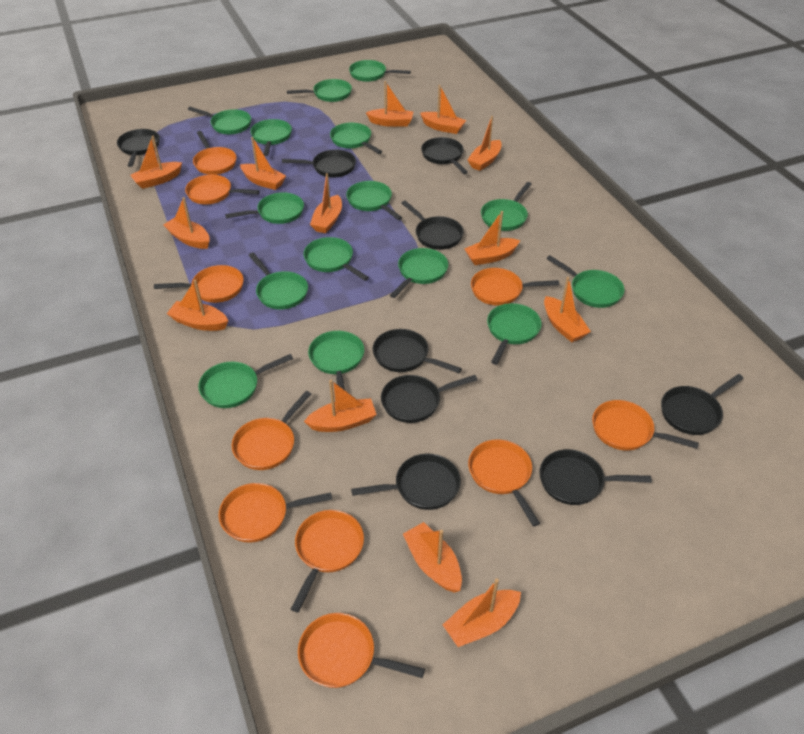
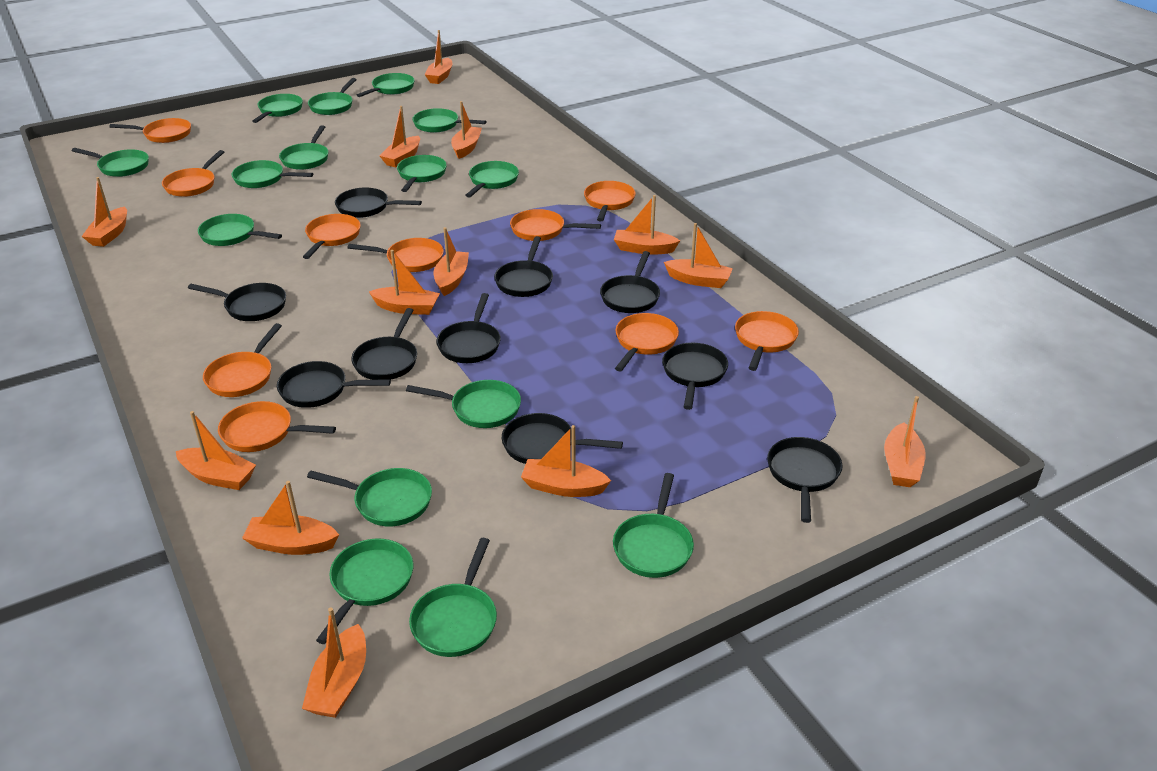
black pan: 9 -> 10

